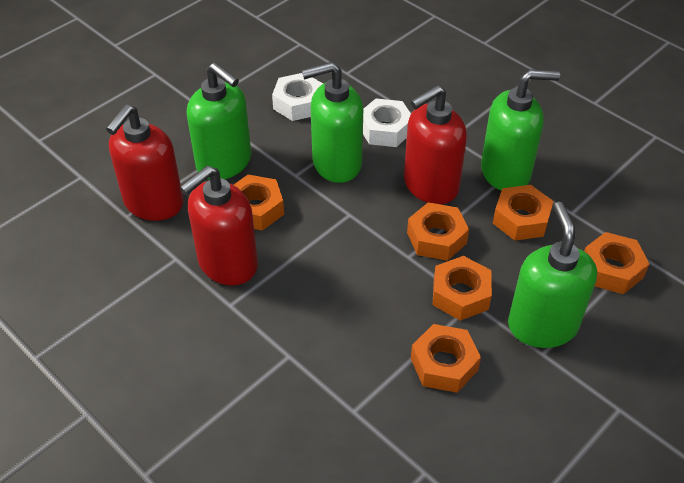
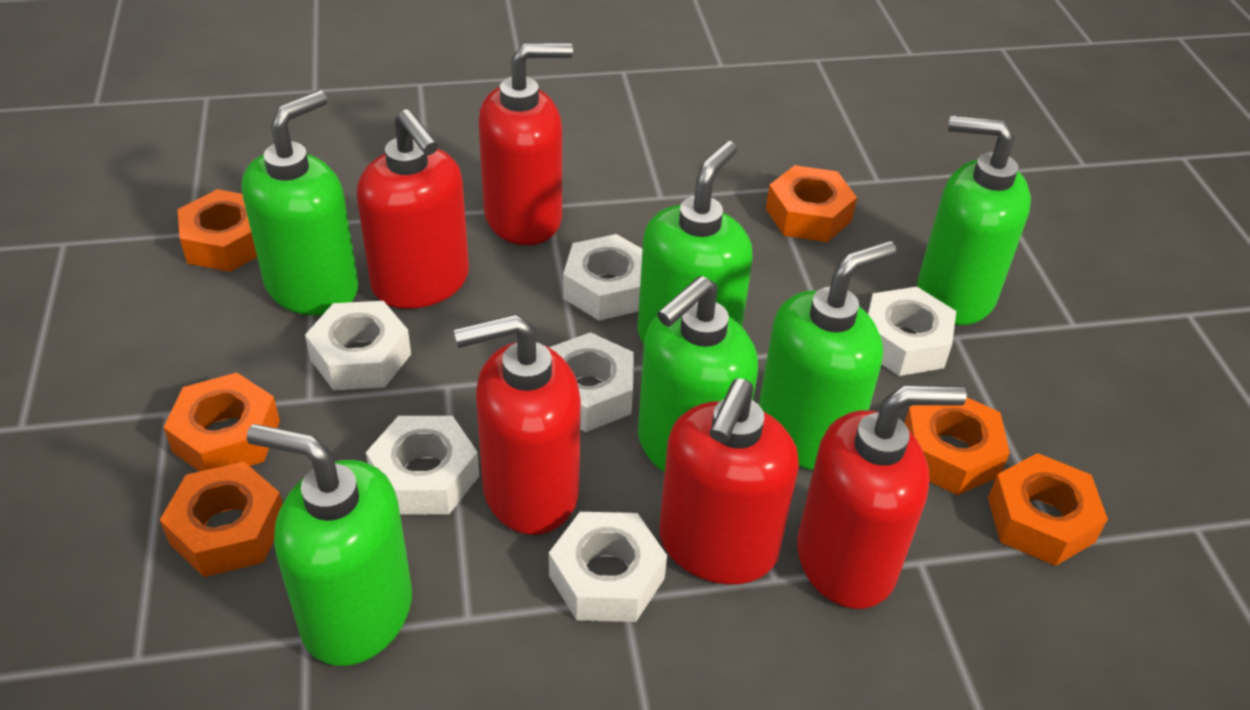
green soap dispenser: 4 -> 6
red soap dispenser: 3 -> 5
white nut: 2 -> 6

